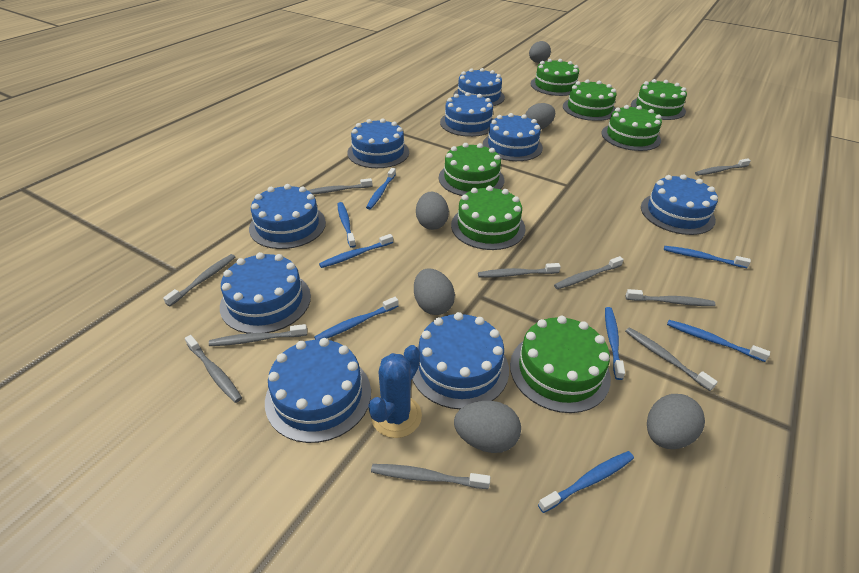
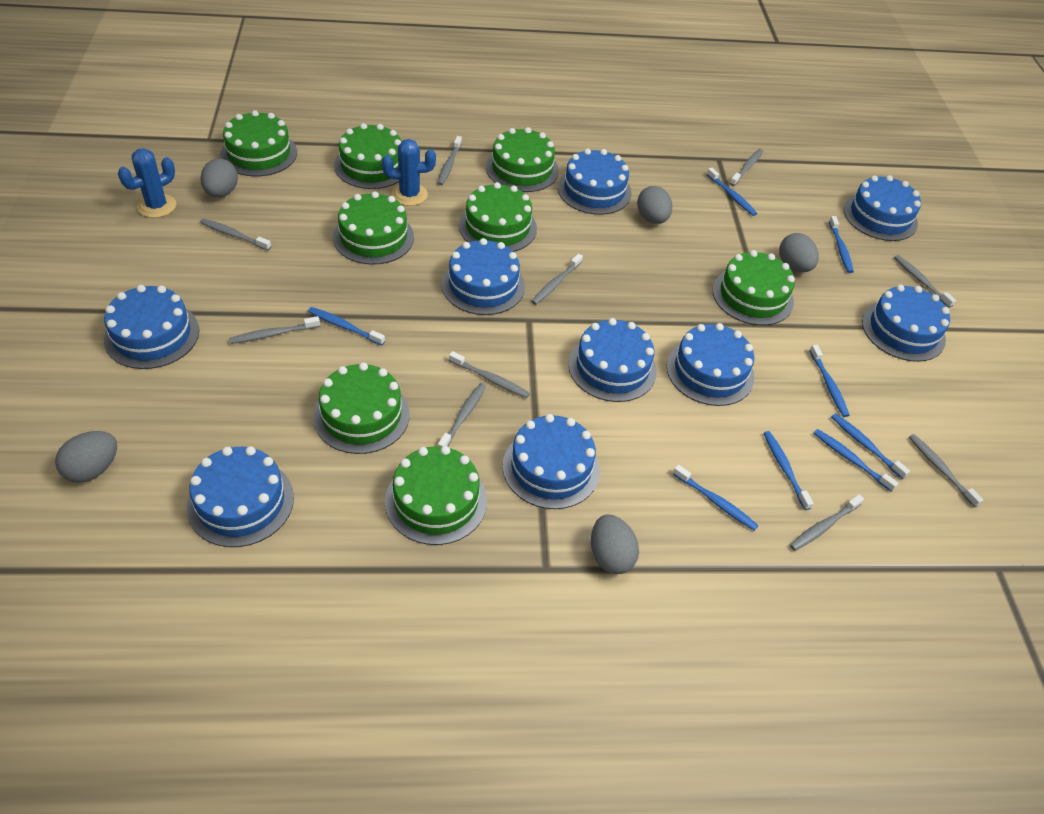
blue cactus: 1 -> 2
green cake: 7 -> 8
grey egg: 6 -> 5

